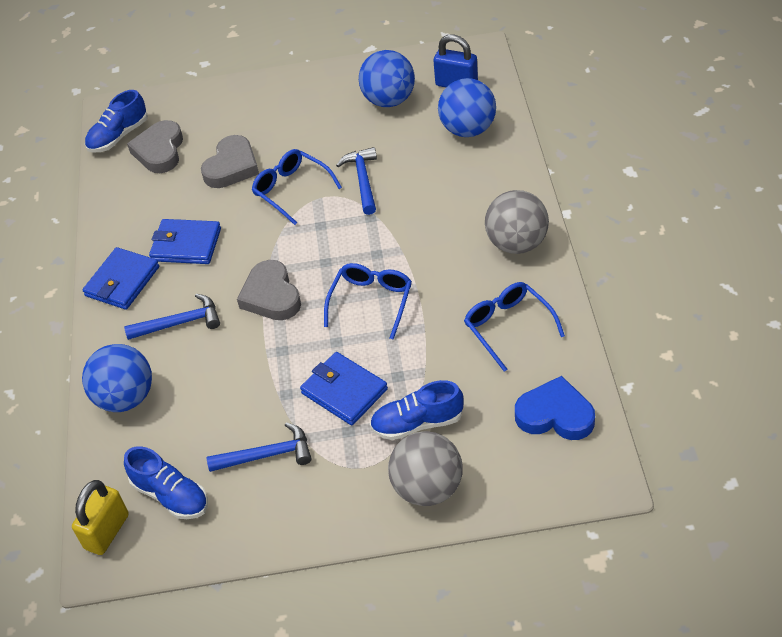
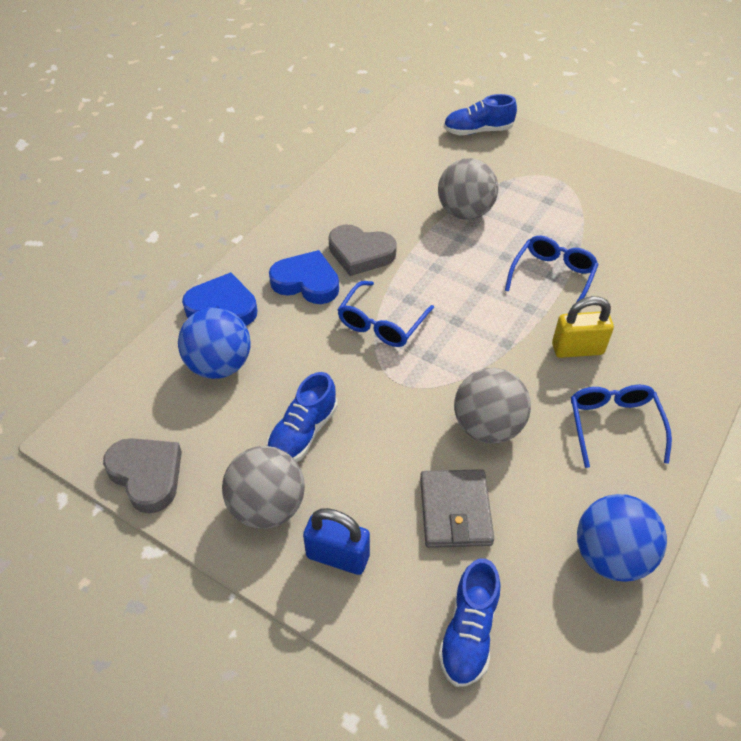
blue ball: 3 -> 2
blue hammer: 3 -> 0
blue heart: 1 -> 2
blue wallet: 3 -> 0
grey ball: 2 -> 3
grey heart: 3 -> 2
grey wallet: 0 -> 1

